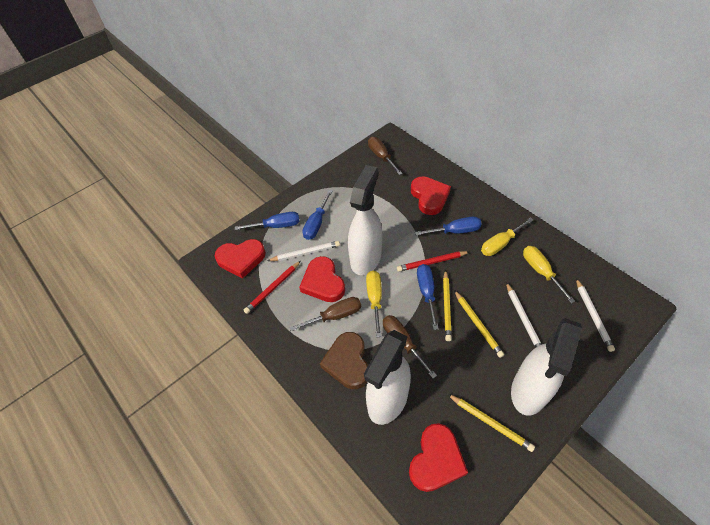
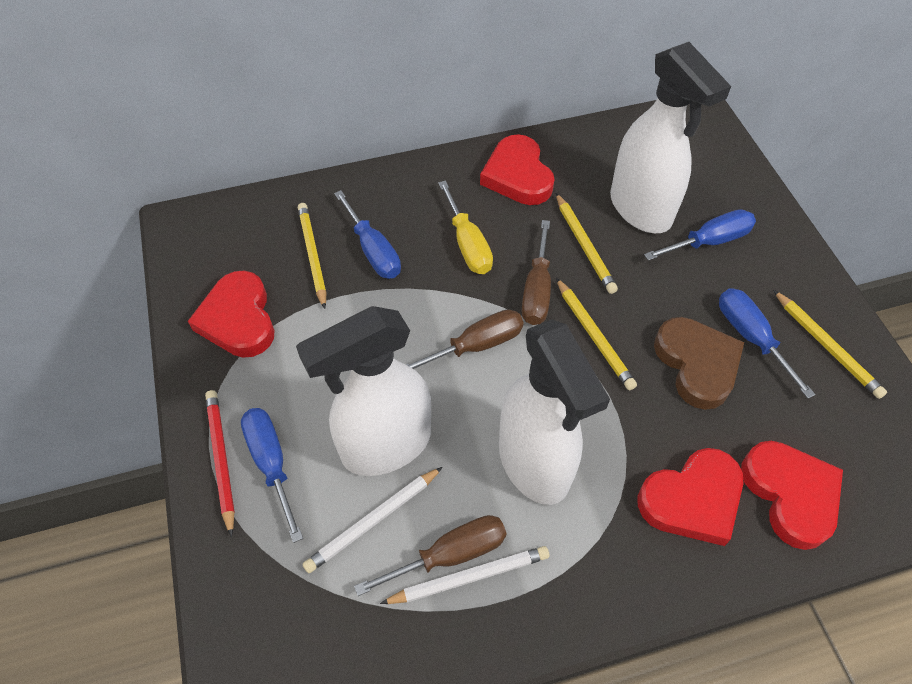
red pencil: 2 -> 1
white pencil: 3 -> 2
yellow pencil: 3 -> 4
yellow screwdriver: 3 -> 1

